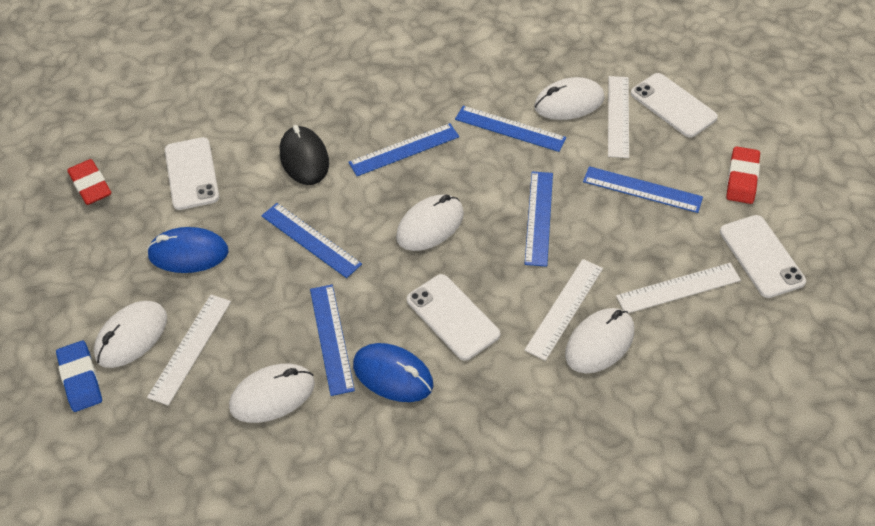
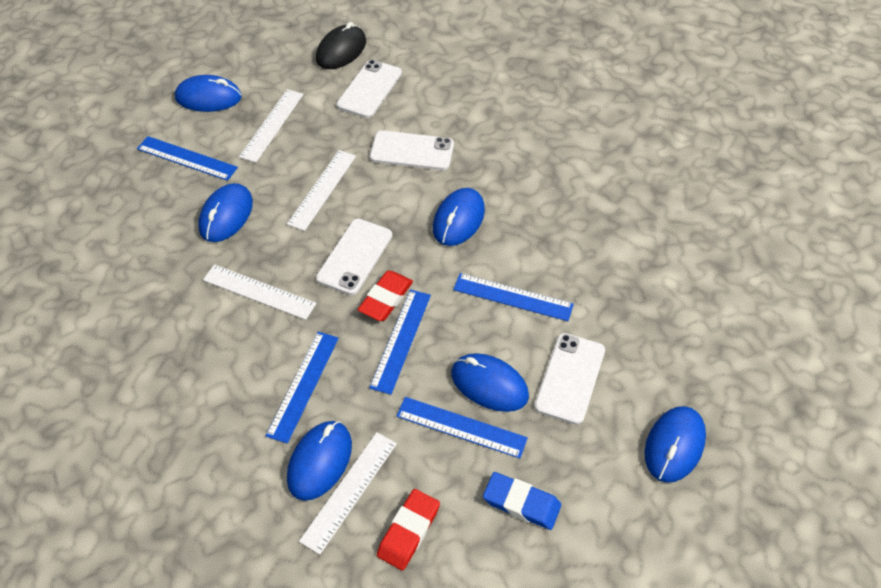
blue mouse: 2 -> 6
blue ruler: 6 -> 5
white mouse: 5 -> 0

